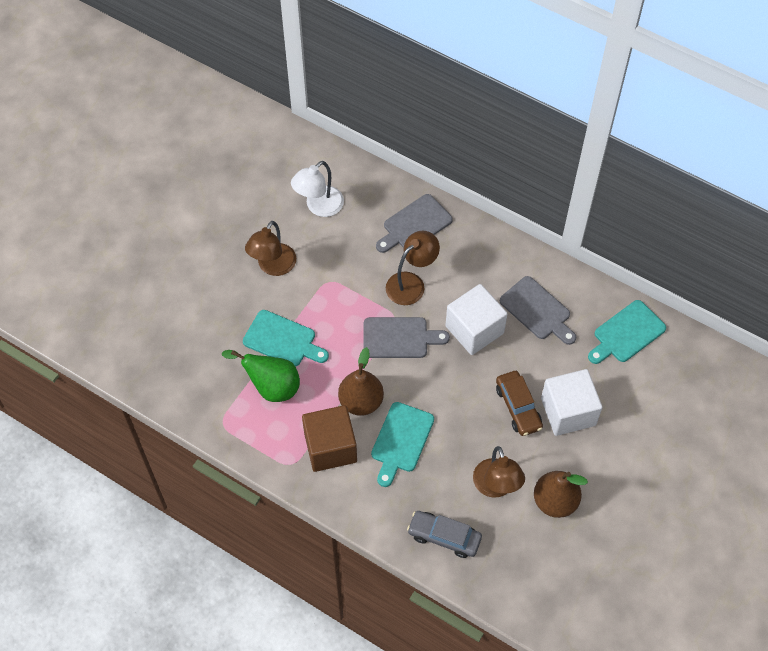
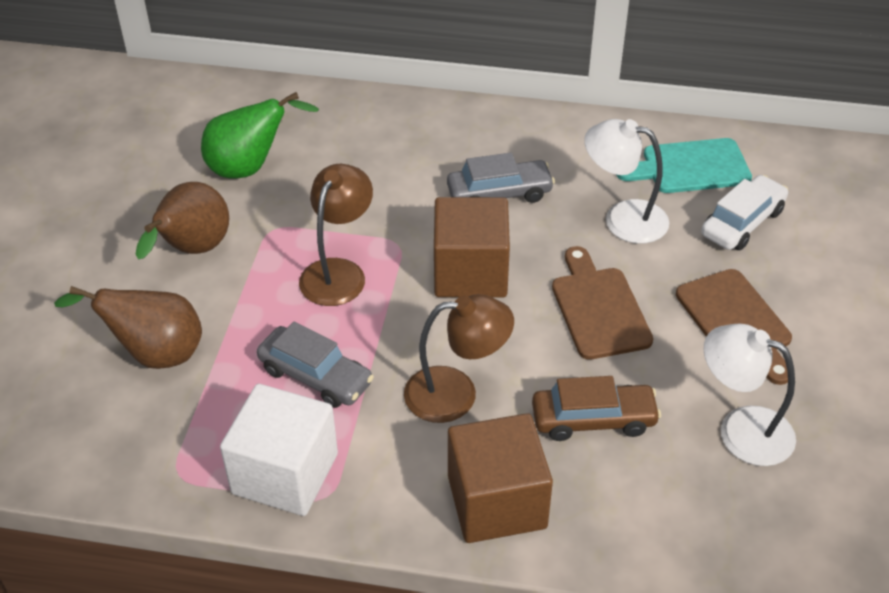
brown cube: 1 -> 2
brown cutting board: 0 -> 2
brown lamp: 3 -> 2
grey car: 1 -> 2
grey cutting board: 3 -> 0
turquoise cutting board: 3 -> 1
white car: 0 -> 1
white cube: 2 -> 1
white lamp: 1 -> 2

